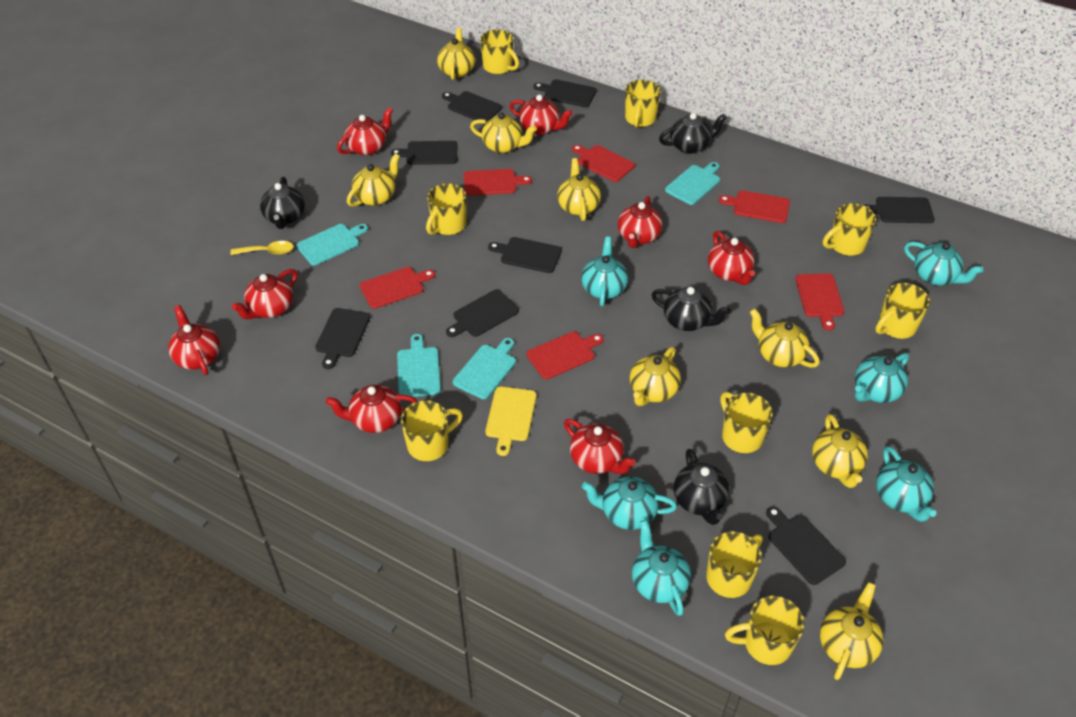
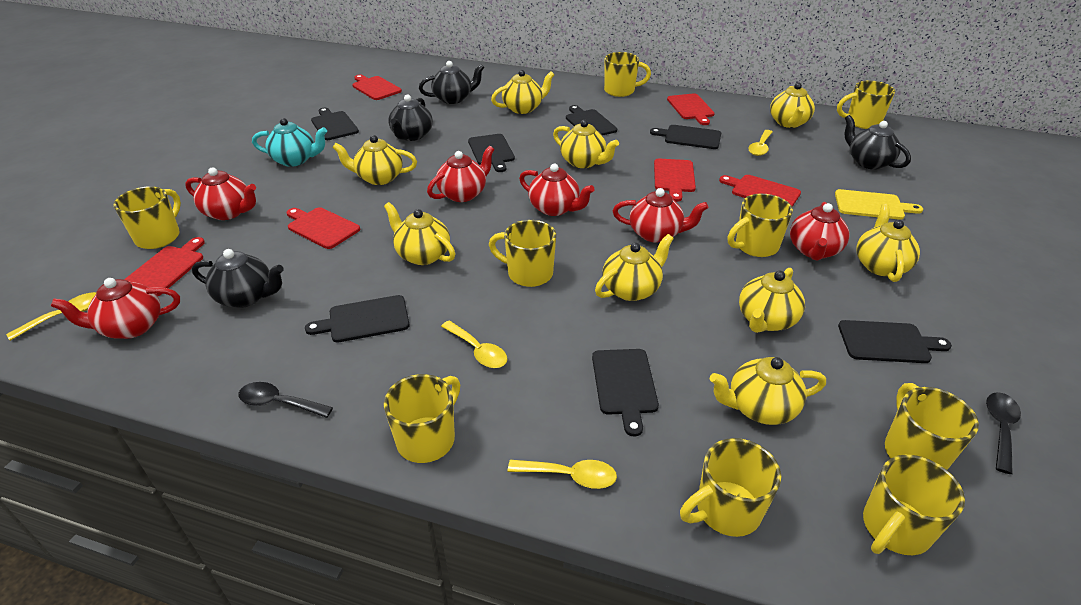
black cutting board: 8 -> 7
black spoon: 0 -> 2
red teapot: 8 -> 6
turquoise cutting board: 4 -> 0
turquoise teapot: 6 -> 1
yellow spoon: 1 -> 4
yellow teapot: 8 -> 9

